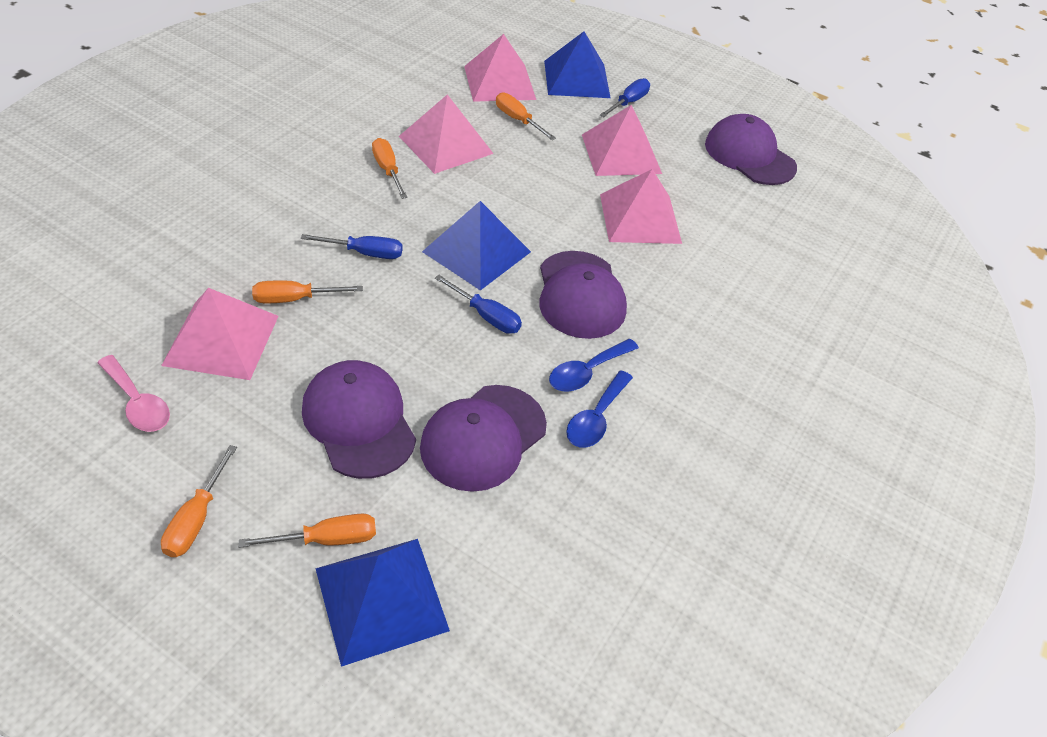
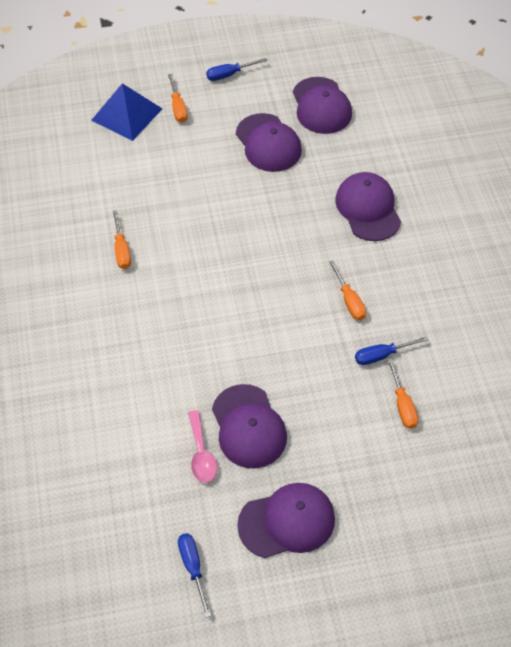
blue pyramid: 3 -> 1
blue spoon: 2 -> 0
orange screwdriver: 5 -> 4
pink pyramid: 5 -> 0
purple cap: 4 -> 5

